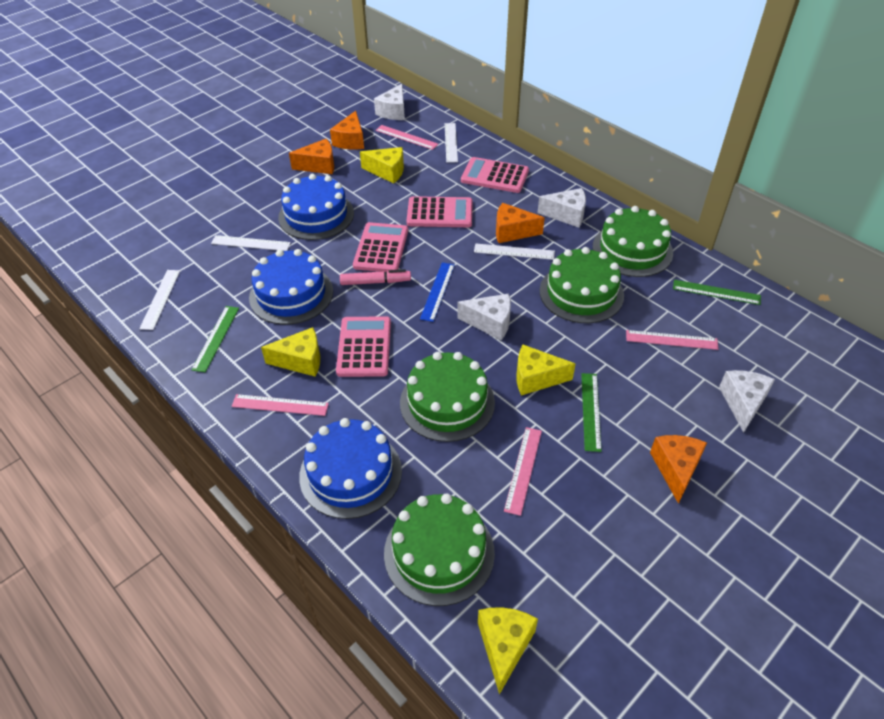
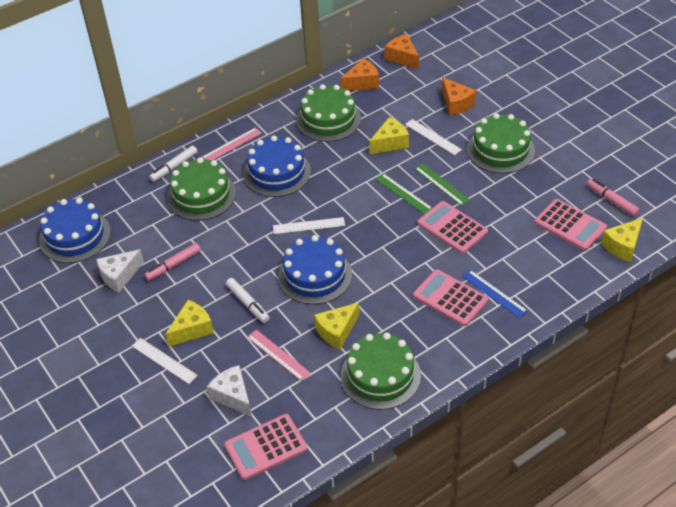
green ruler: 3 -> 2
orange cheese: 4 -> 3
pink marker: 1 -> 2
pink ruler: 4 -> 2
white cheese: 4 -> 2
white marker: 0 -> 2
white ruler: 4 -> 3

